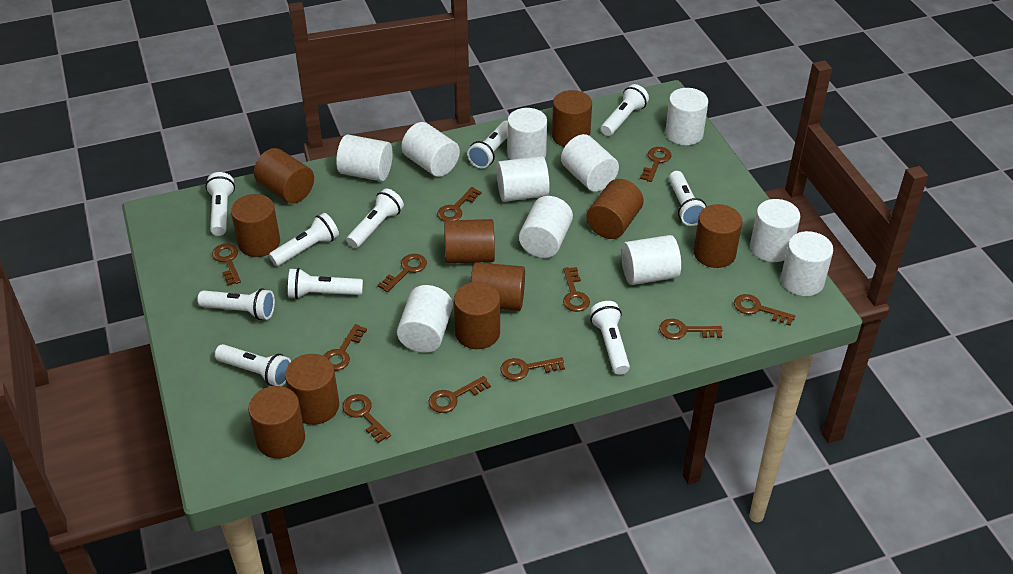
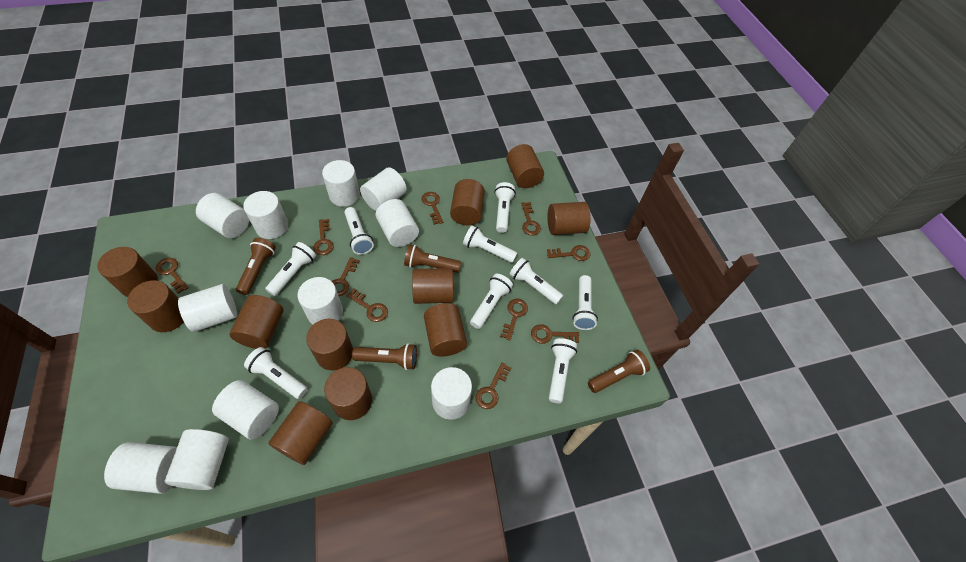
brown cylinder: 10 -> 11
brown flashlight: 0 -> 4
brown key: 11 -> 10
white flashlight: 10 -> 9

